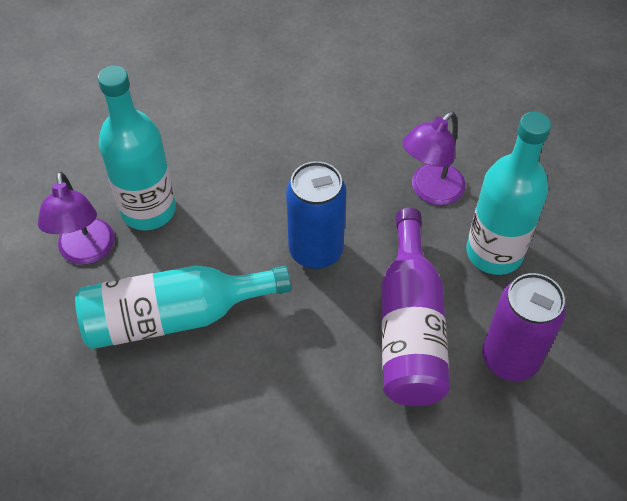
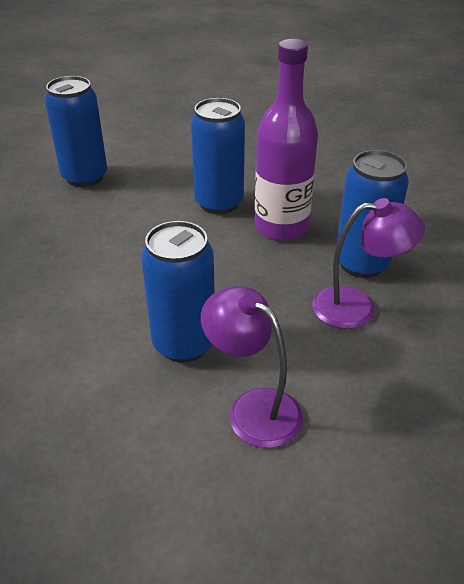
blue can: 1 -> 4
purple can: 1 -> 0
turquoise bottle: 3 -> 0

